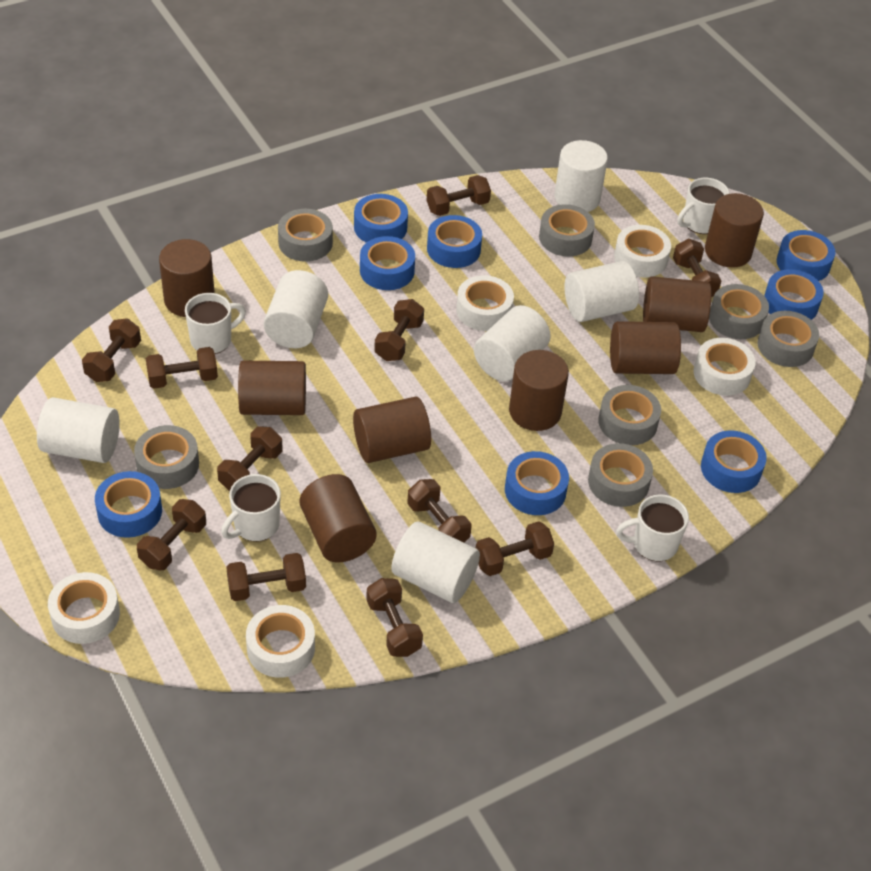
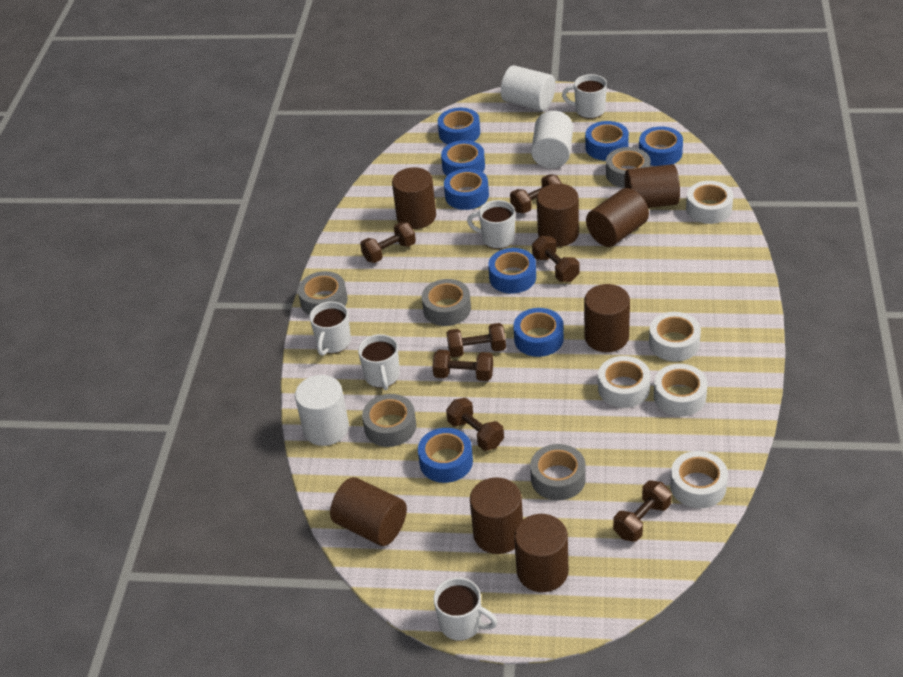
brown dumbbell: 11 -> 7
grey tape: 7 -> 5
white cylinder: 6 -> 3
white mug: 4 -> 5

